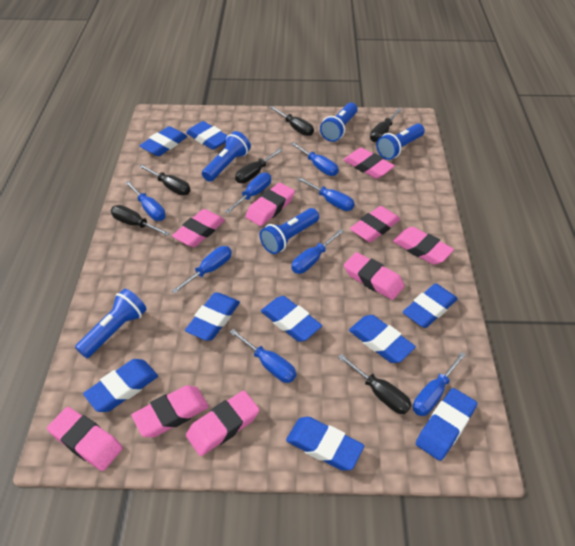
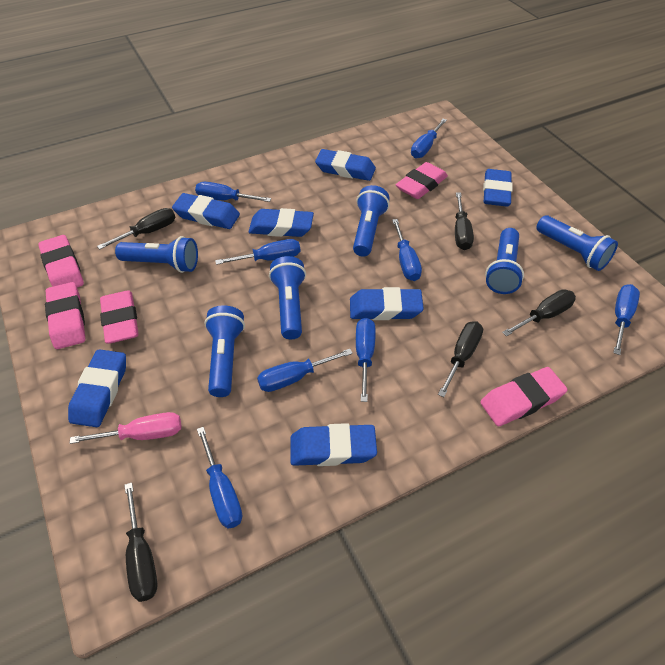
black screwdriver: 6 -> 5
blue eraser: 9 -> 7
blue flashlight: 5 -> 6
pink eraser: 9 -> 5
pink screwdriver: 0 -> 1

